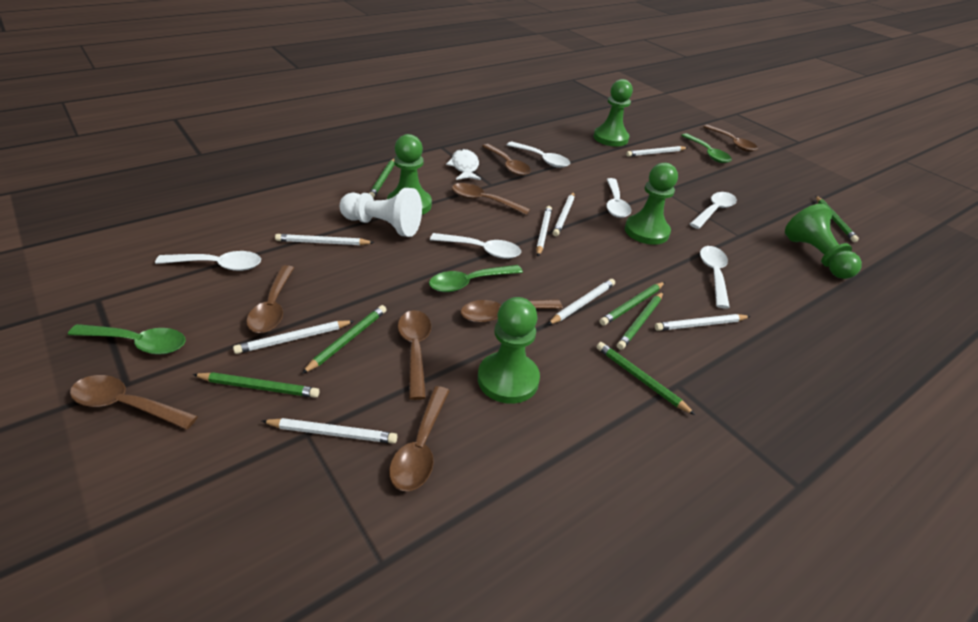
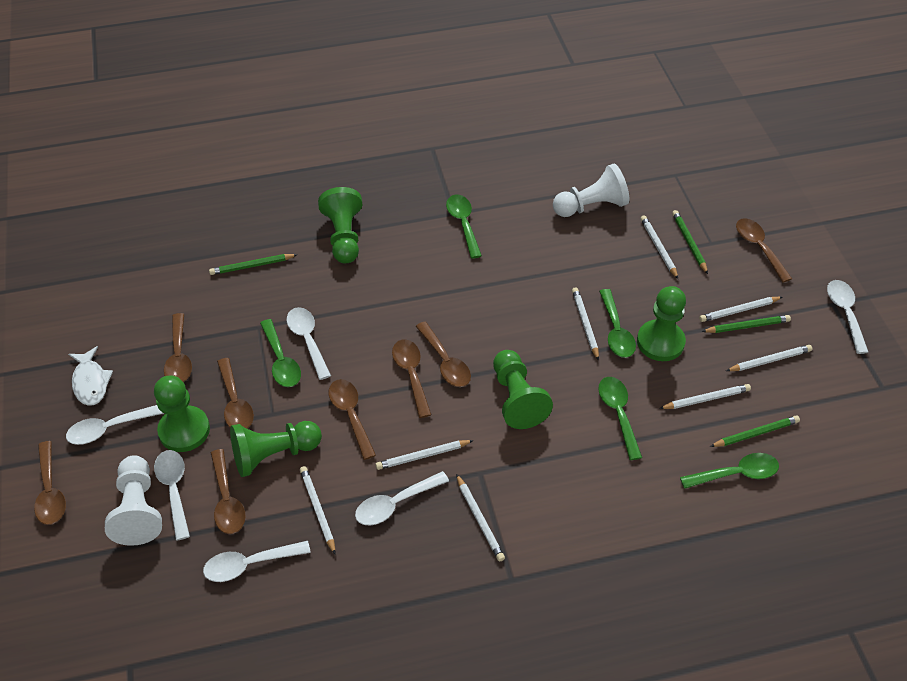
green pencil: 7 -> 4
green spoon: 3 -> 5
white pawn: 1 -> 2

